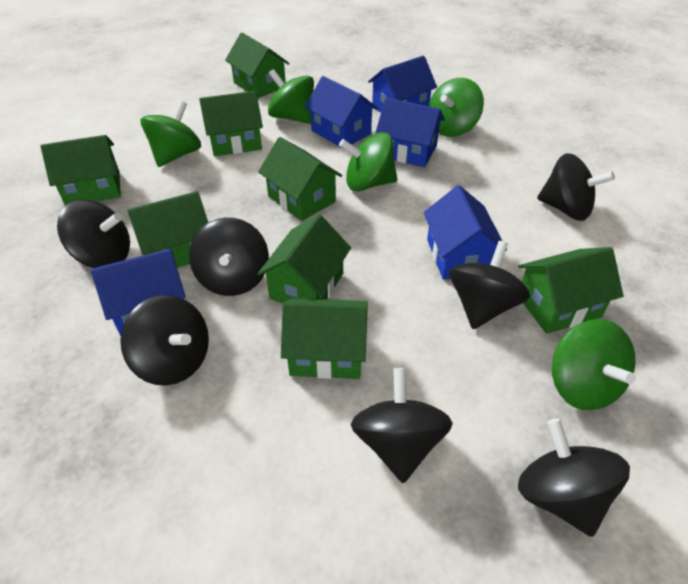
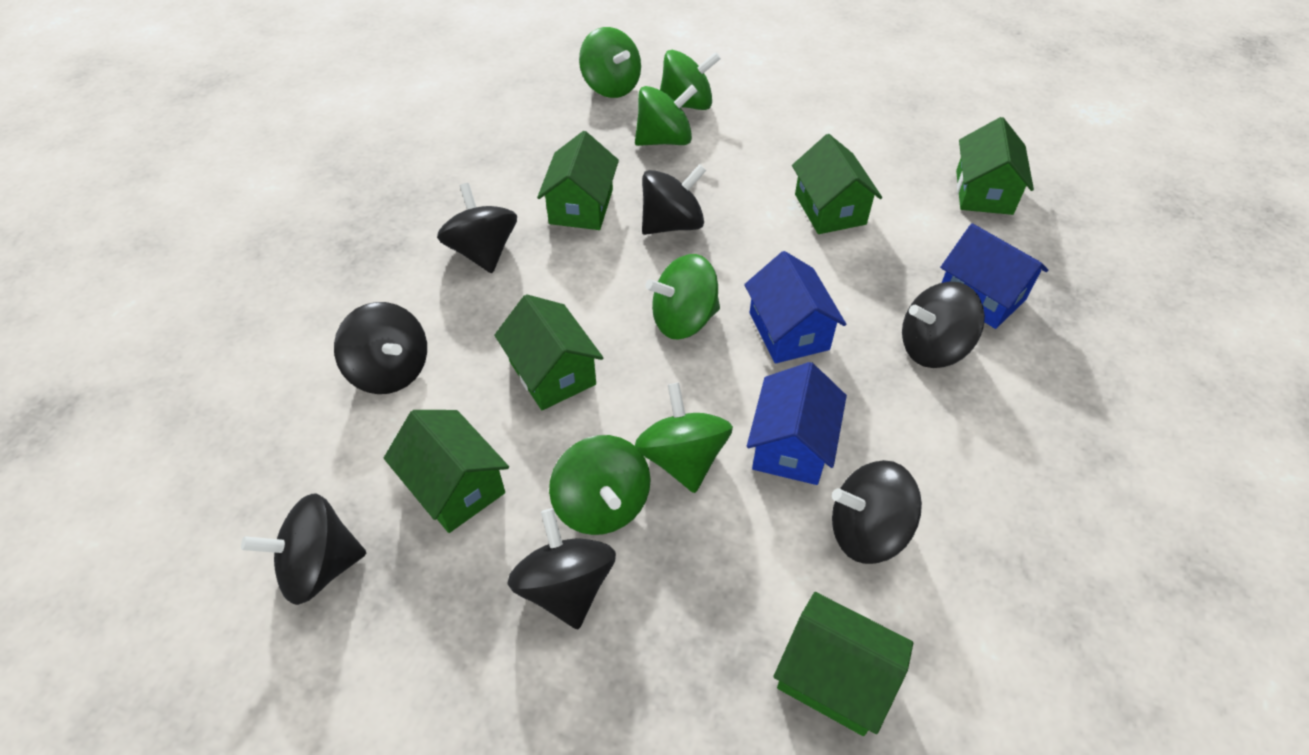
blue house: 5 -> 3
green house: 8 -> 6
green spinning top: 5 -> 6

